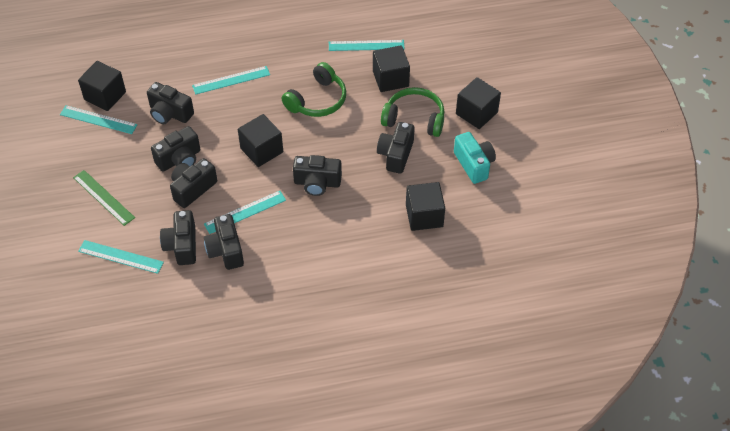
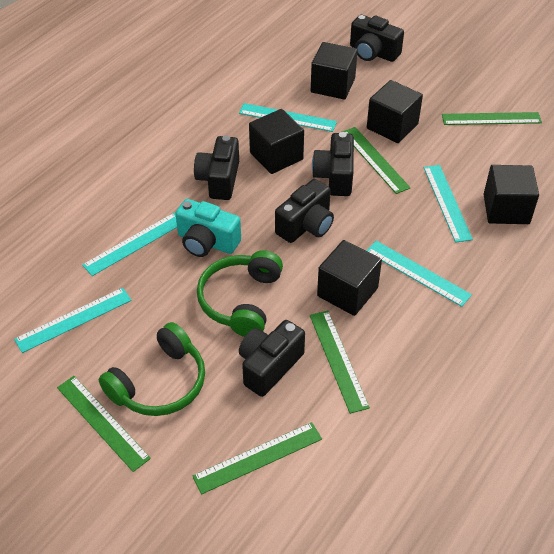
black camera: 7 -> 5
green ruler: 1 -> 5

